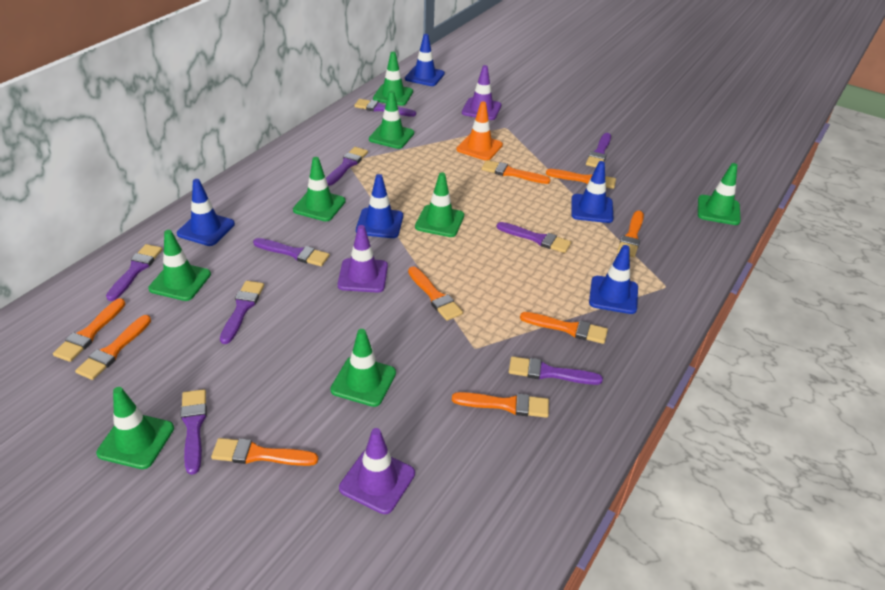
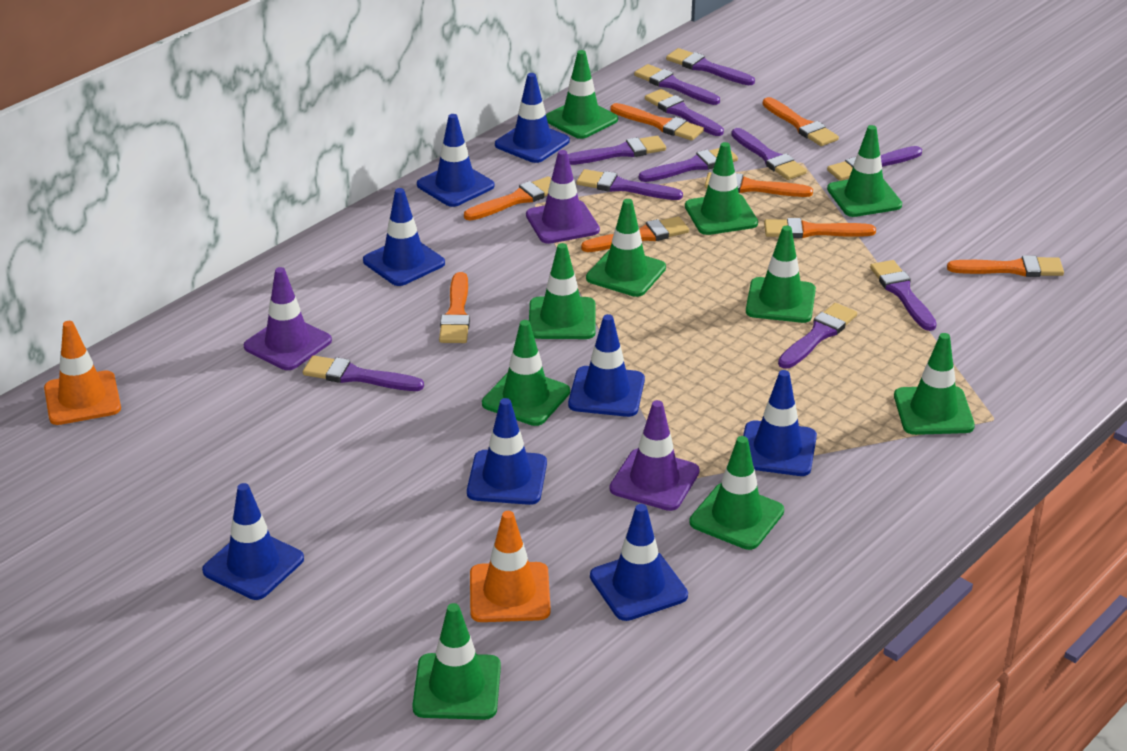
blue traffic cone: 5 -> 8
green traffic cone: 8 -> 10
orange brush: 9 -> 8
orange traffic cone: 1 -> 2
purple brush: 9 -> 11

